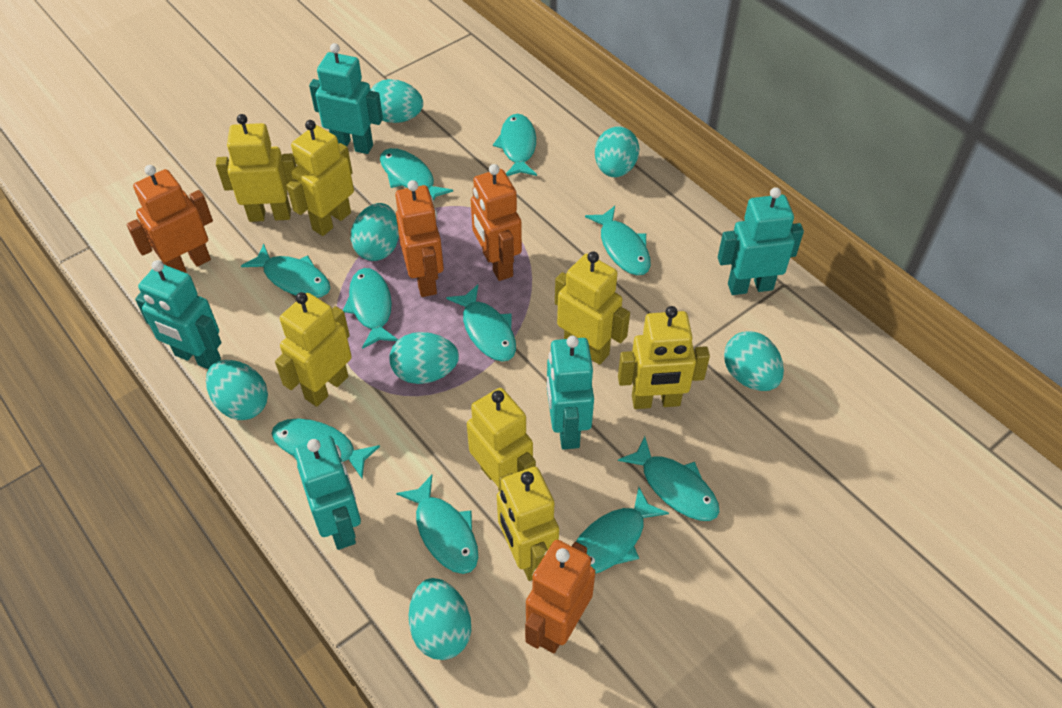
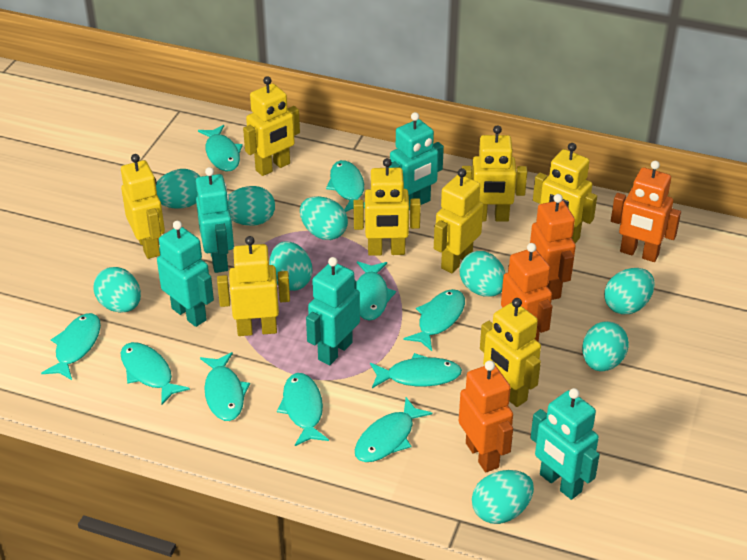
turquoise egg: 7 -> 9
yellow robot: 7 -> 8

